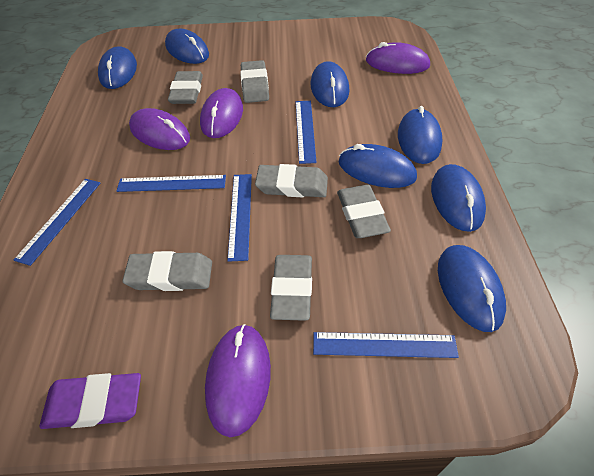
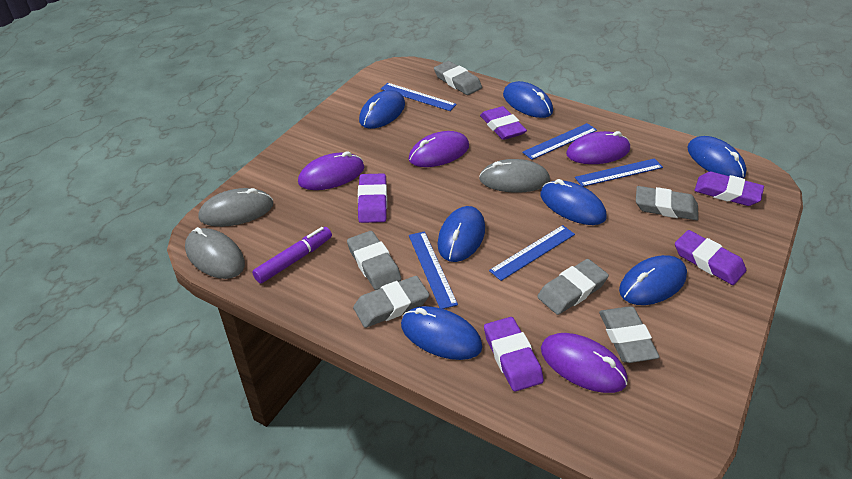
grey mouse: 0 -> 3
purple eraser: 1 -> 5
purple marker: 0 -> 1

